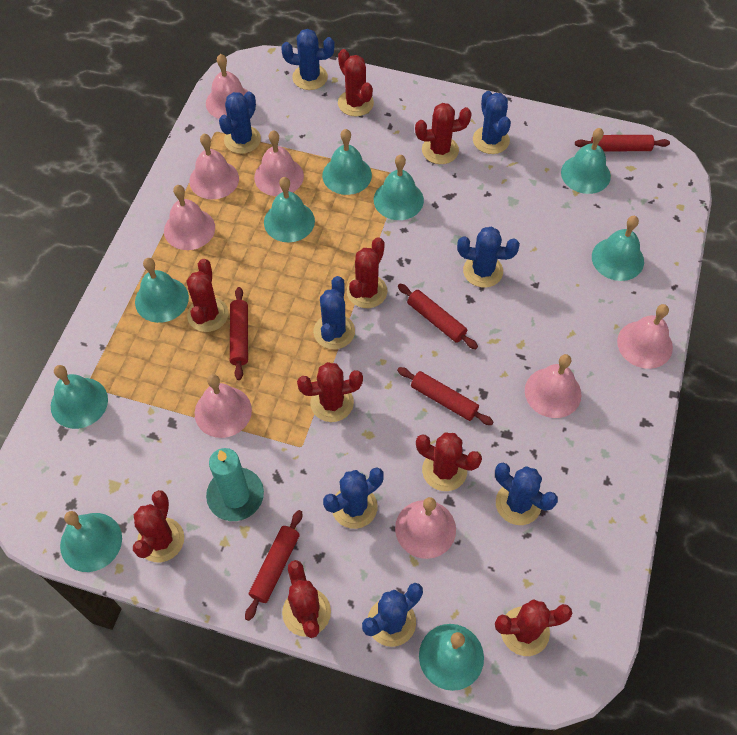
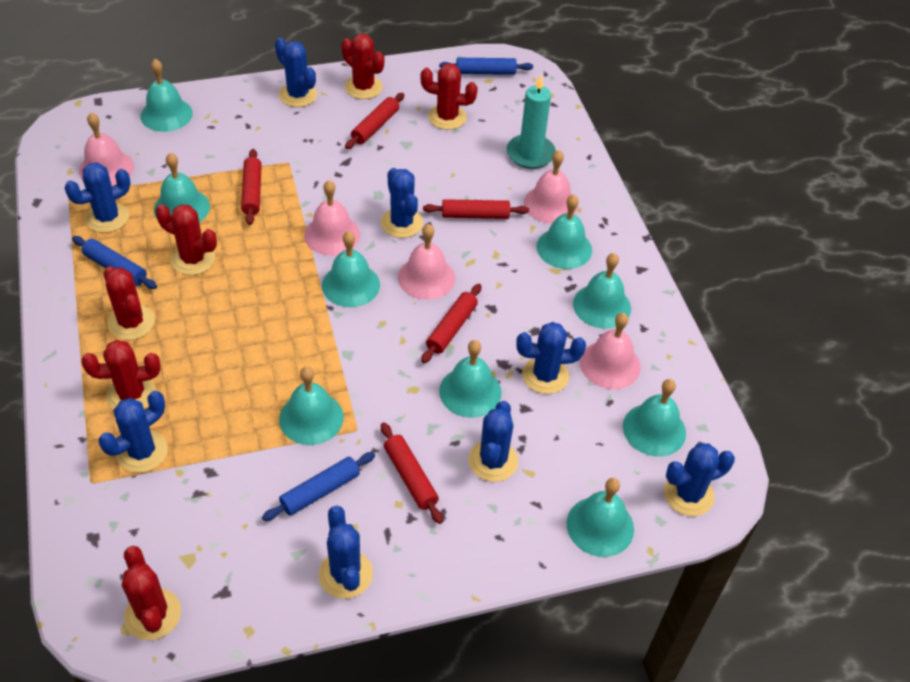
blue rolling pin: 0 -> 3
pink bell: 8 -> 5
red cactus: 9 -> 6

